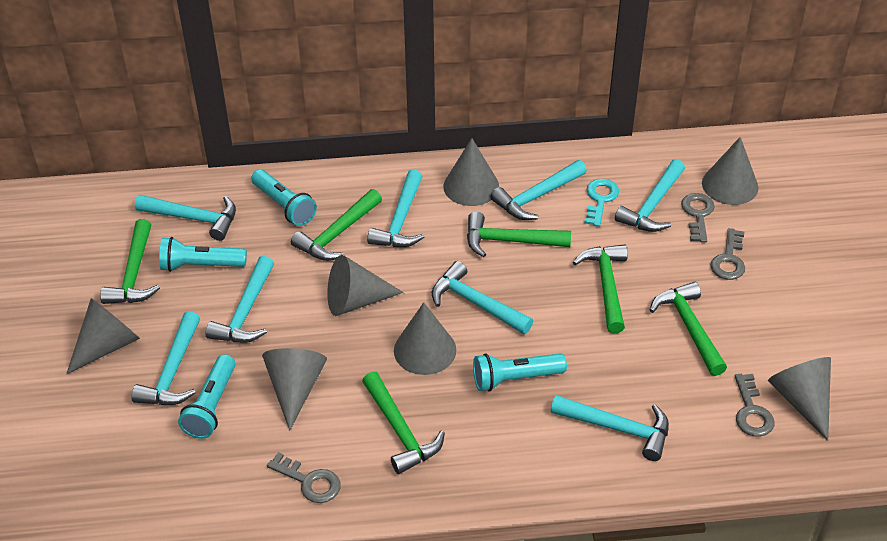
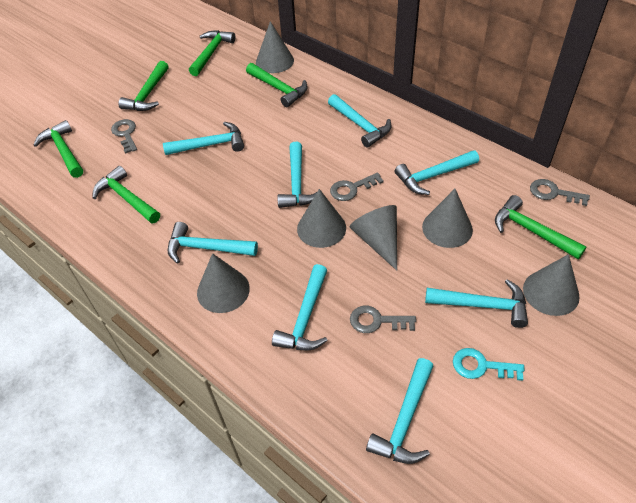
grey cone: 7 -> 6
turquoise flashlight: 4 -> 0

